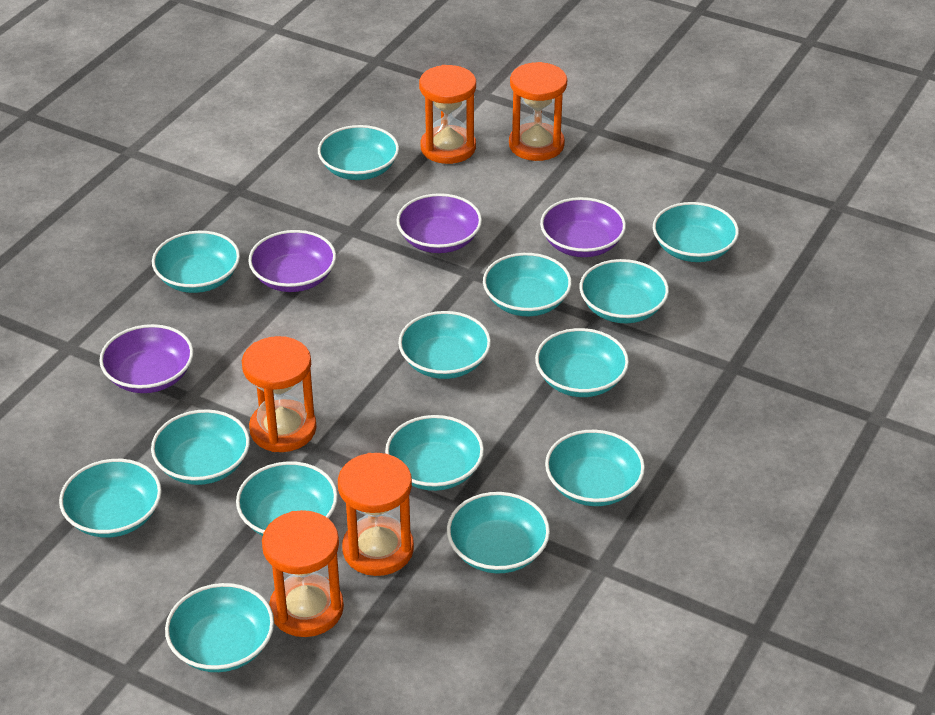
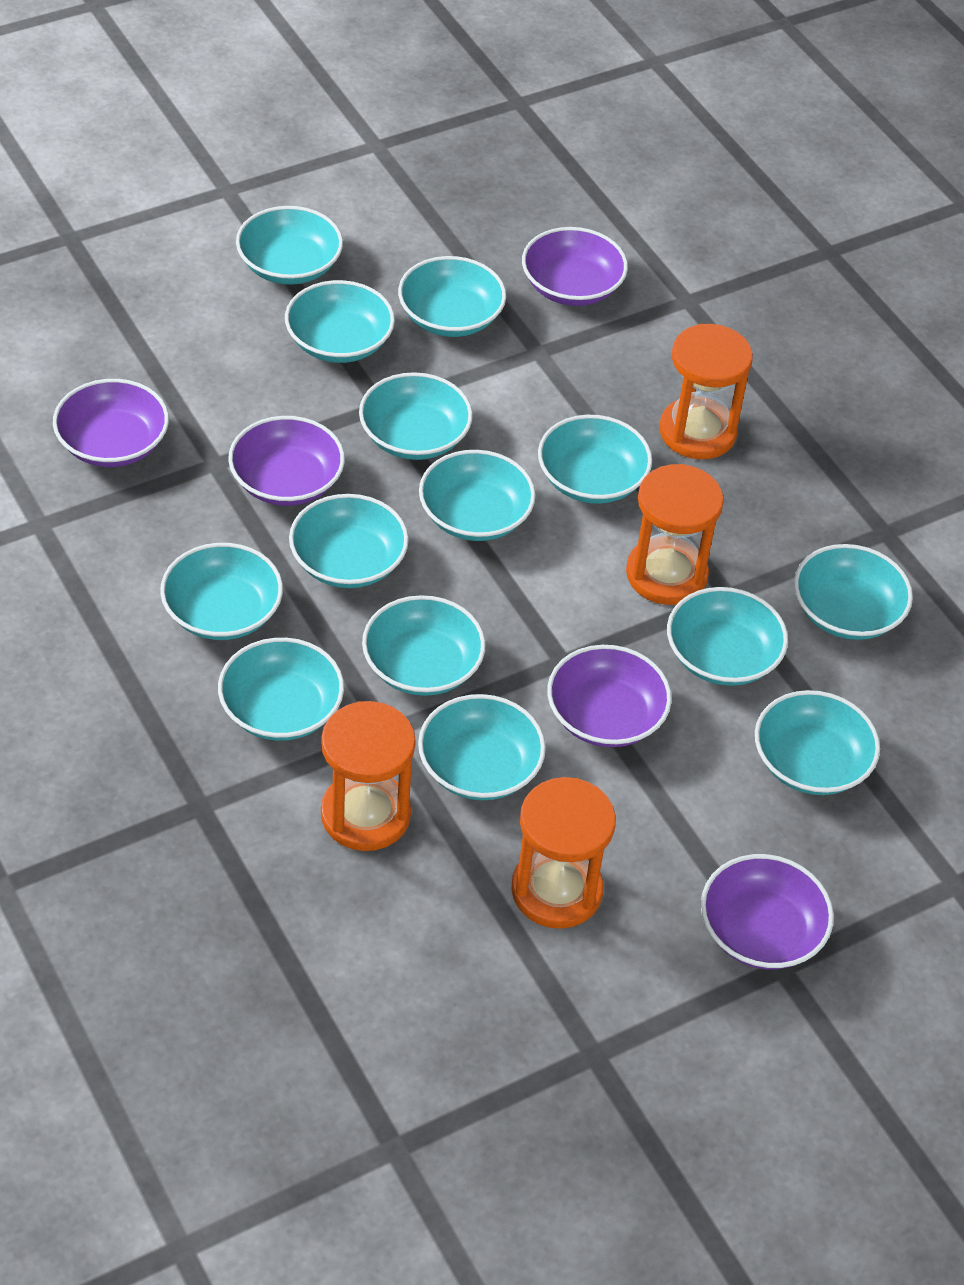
orange hourglass: 5 -> 4
purple bowl: 4 -> 5

